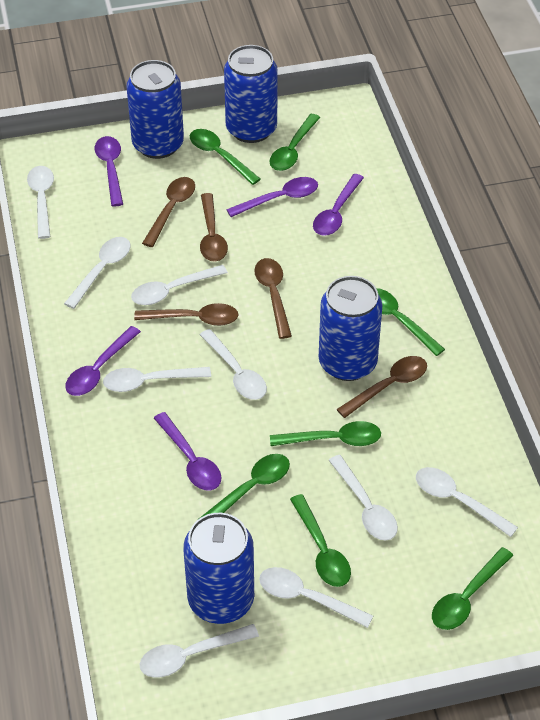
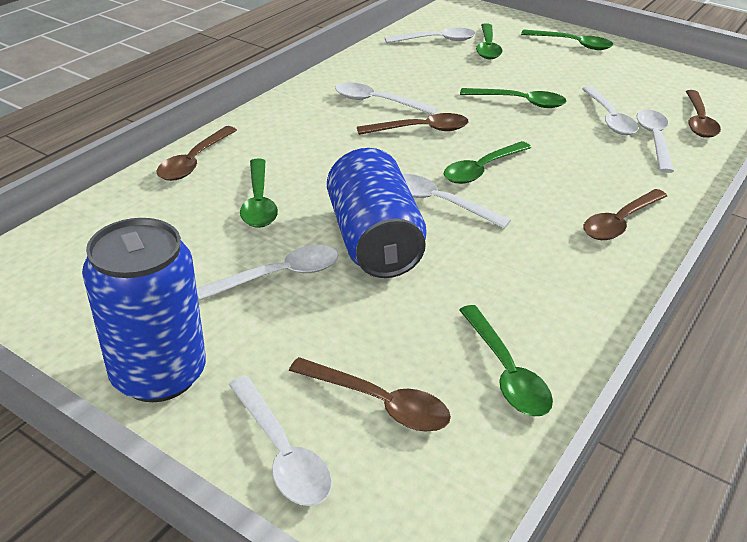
blue can: 4 -> 2
green spoon: 7 -> 6
purple spoon: 5 -> 0
white spoon: 9 -> 7

